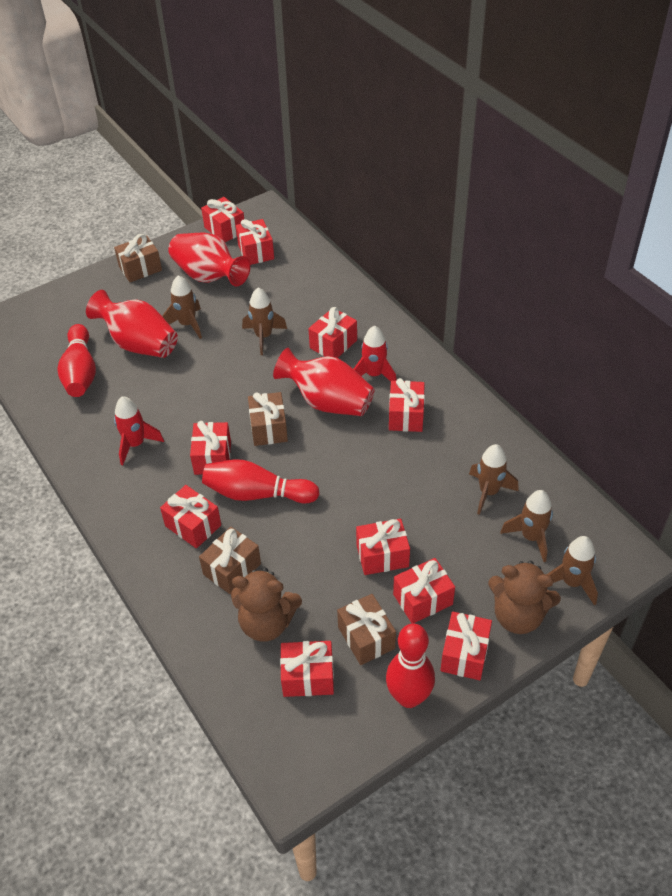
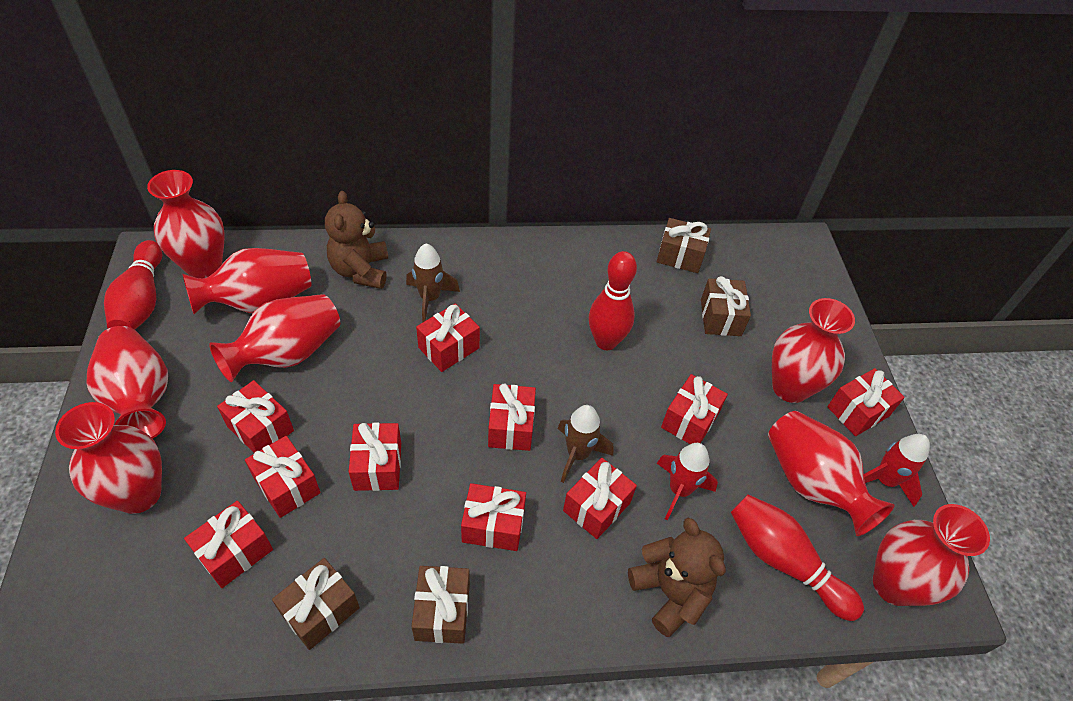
brown rocket: 5 -> 2
red vase: 3 -> 8

